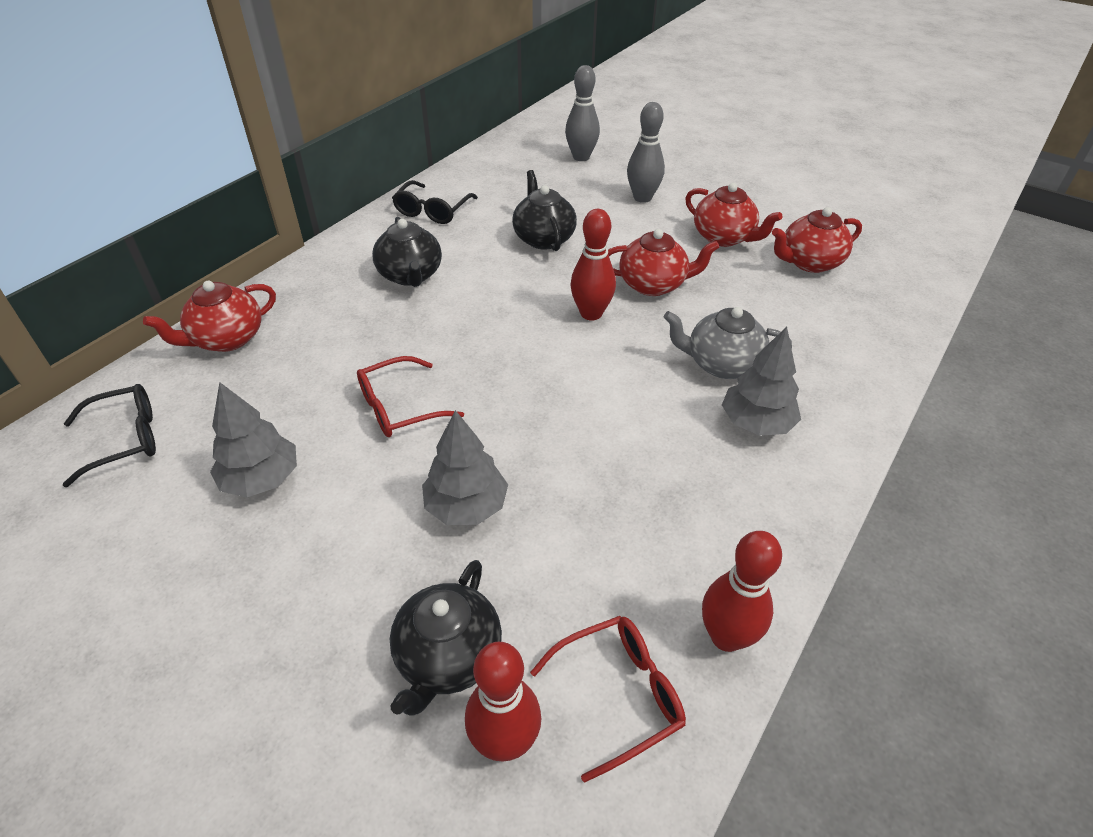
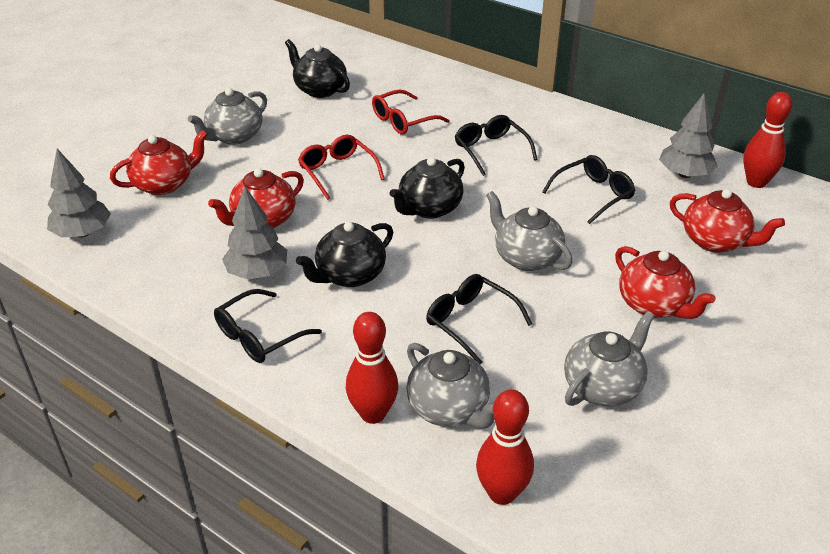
black glasses: 2 -> 4
grey bowling pin: 2 -> 0
grey teapot: 1 -> 4

